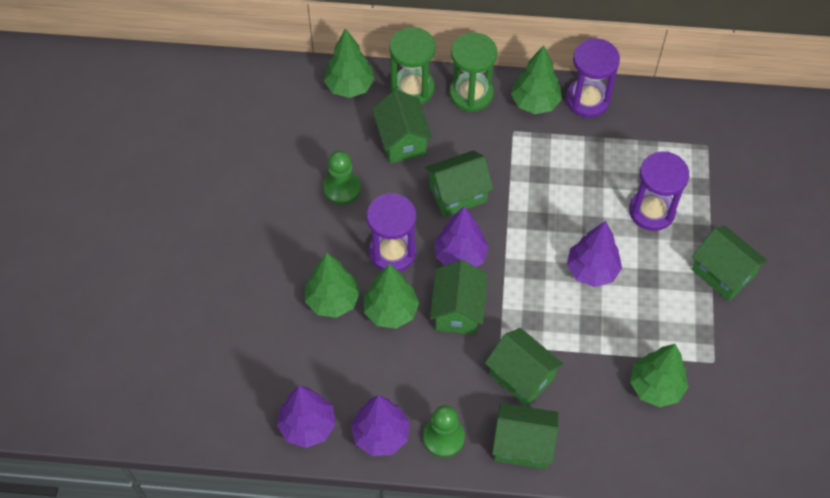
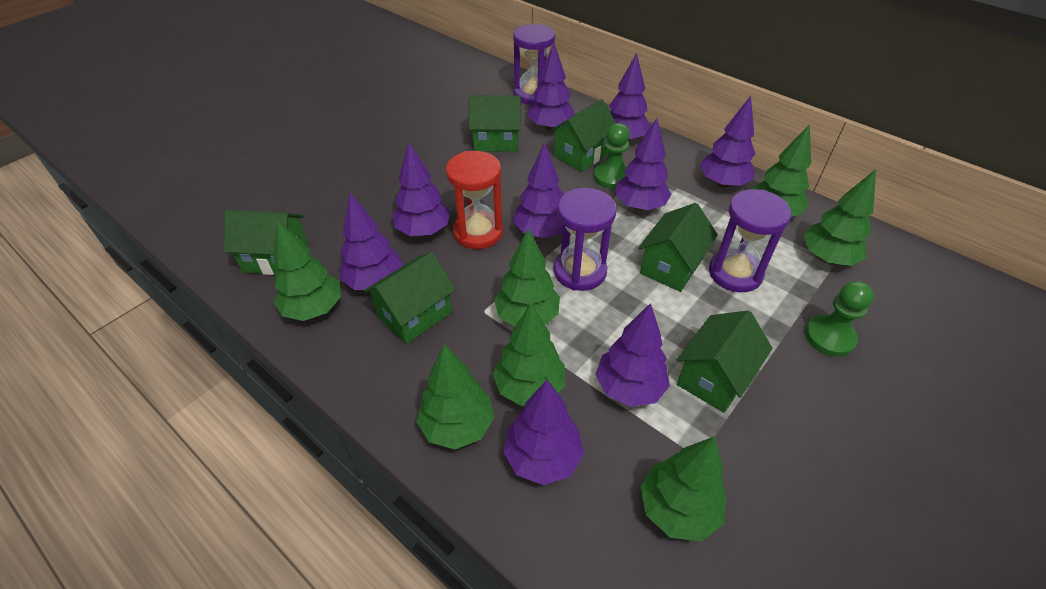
green hourglass: 2 -> 0
green tree: 5 -> 7
purple tree: 4 -> 9
red hourglass: 0 -> 1

